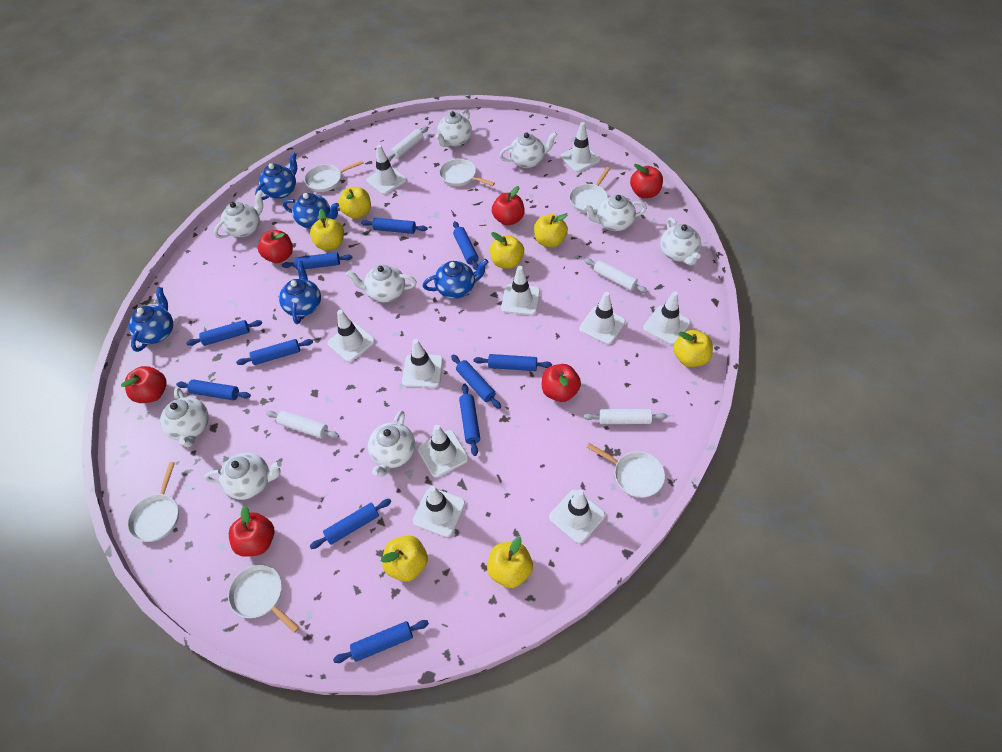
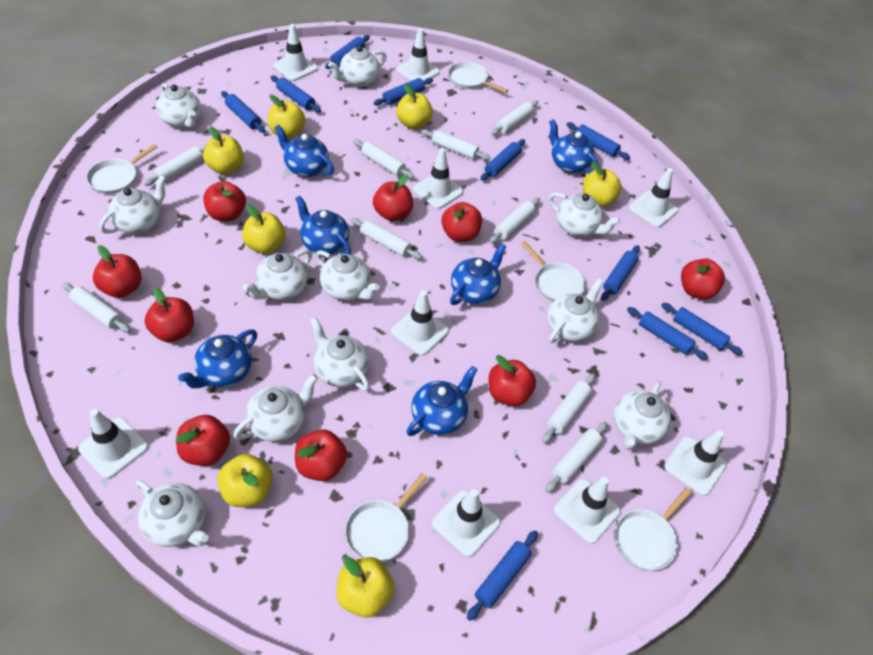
blue rolling pin: 11 -> 10
blue teapot: 5 -> 6
red apple: 6 -> 9
white pan: 6 -> 5
white rolling pin: 4 -> 9
white teapot: 9 -> 11
white traffic cone: 10 -> 9

